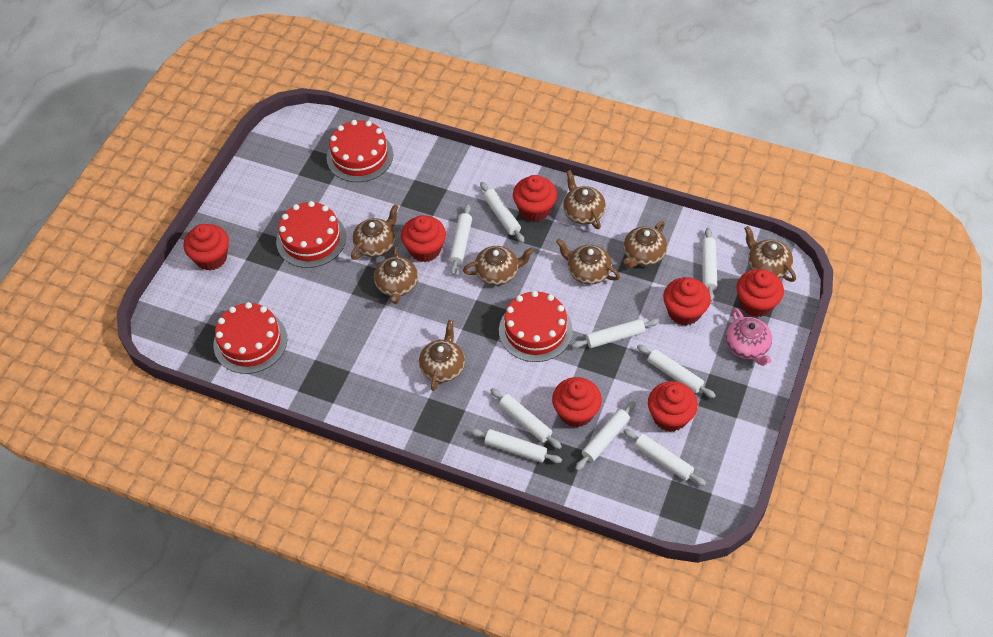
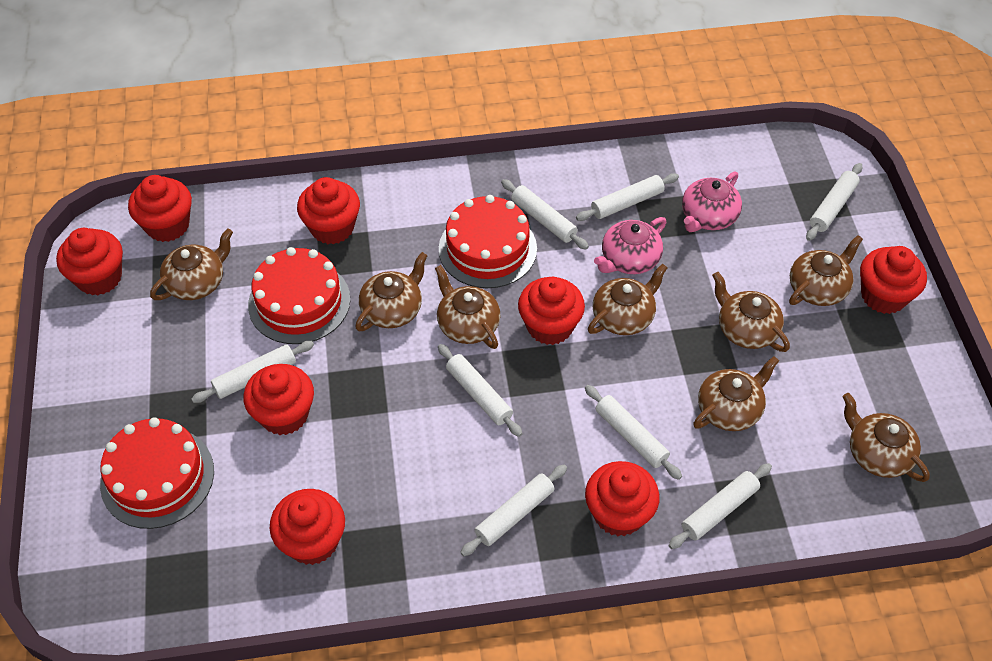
pink teapot: 1 -> 2
red cake: 4 -> 3
red cupcake: 7 -> 8
white rolling pin: 9 -> 8

